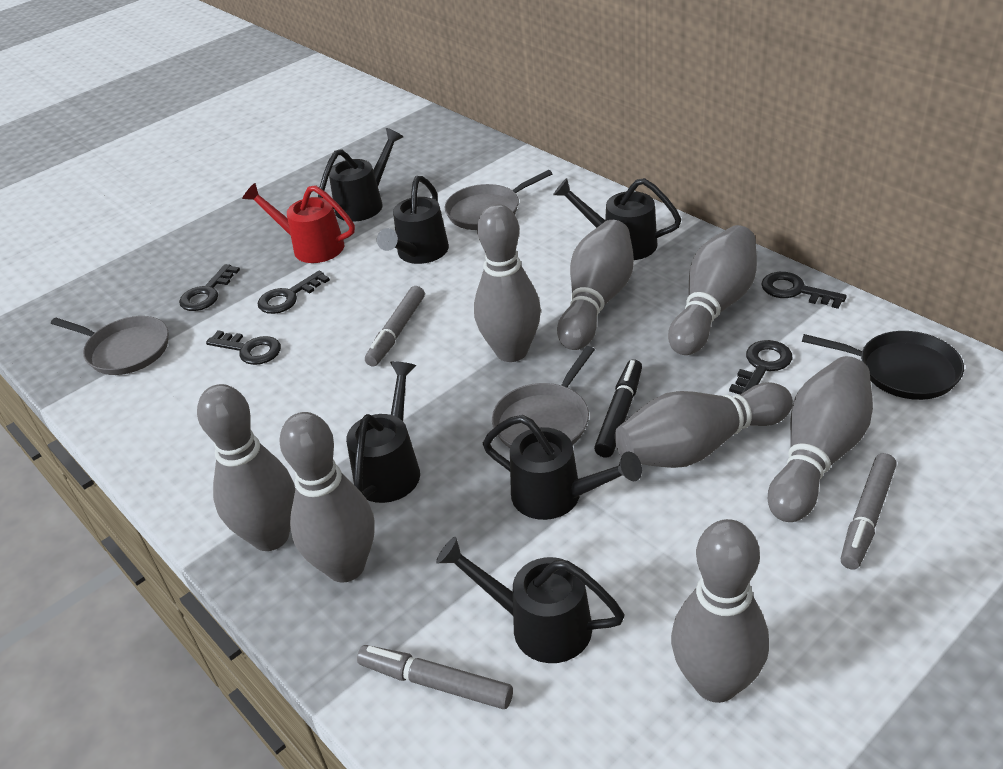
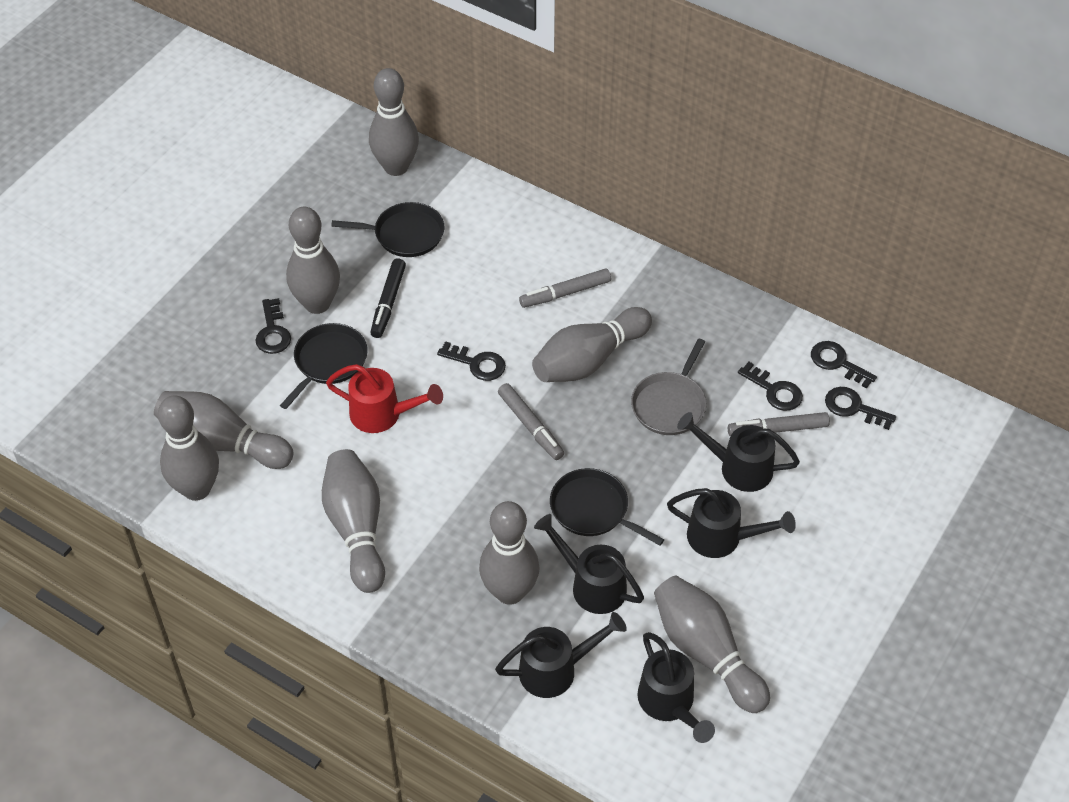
black pan: 1 -> 3
black watering can: 6 -> 5
grey pan: 3 -> 1

